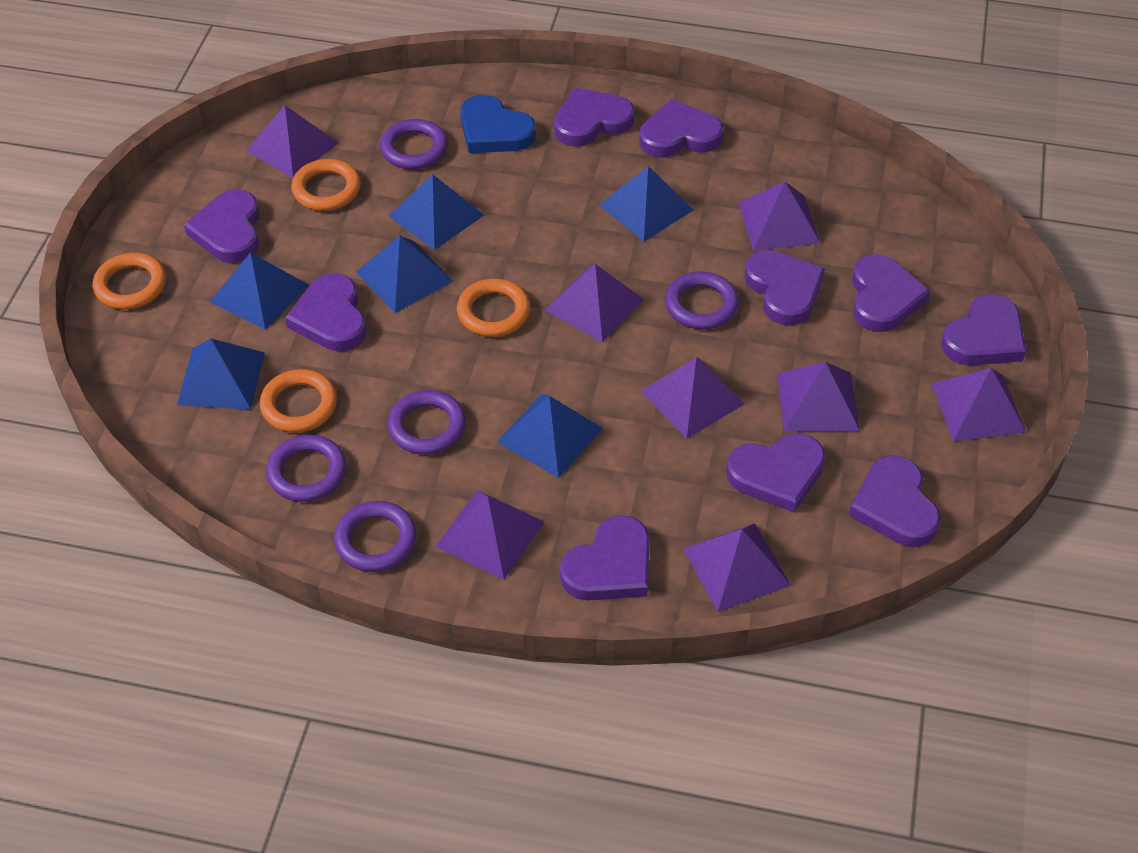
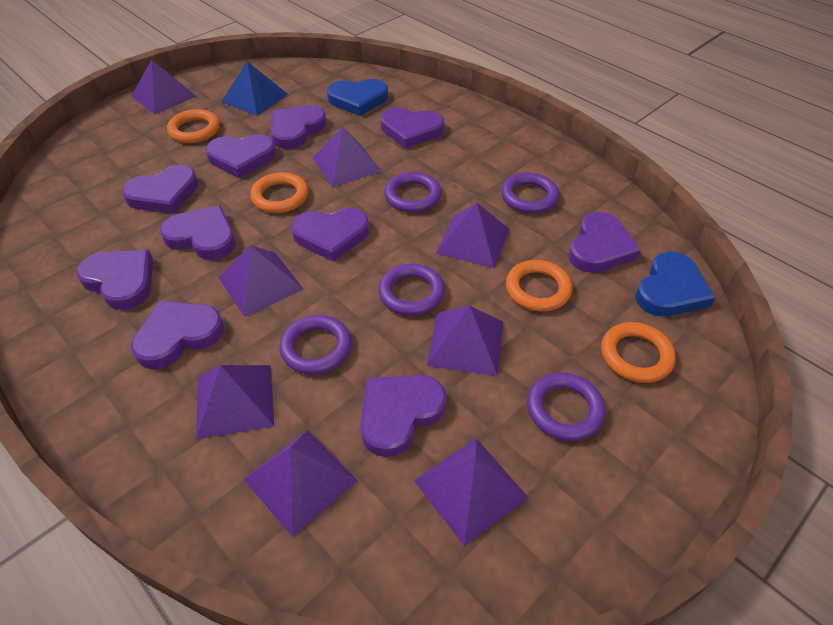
blue heart: 1 -> 2
blue pyramid: 6 -> 1

